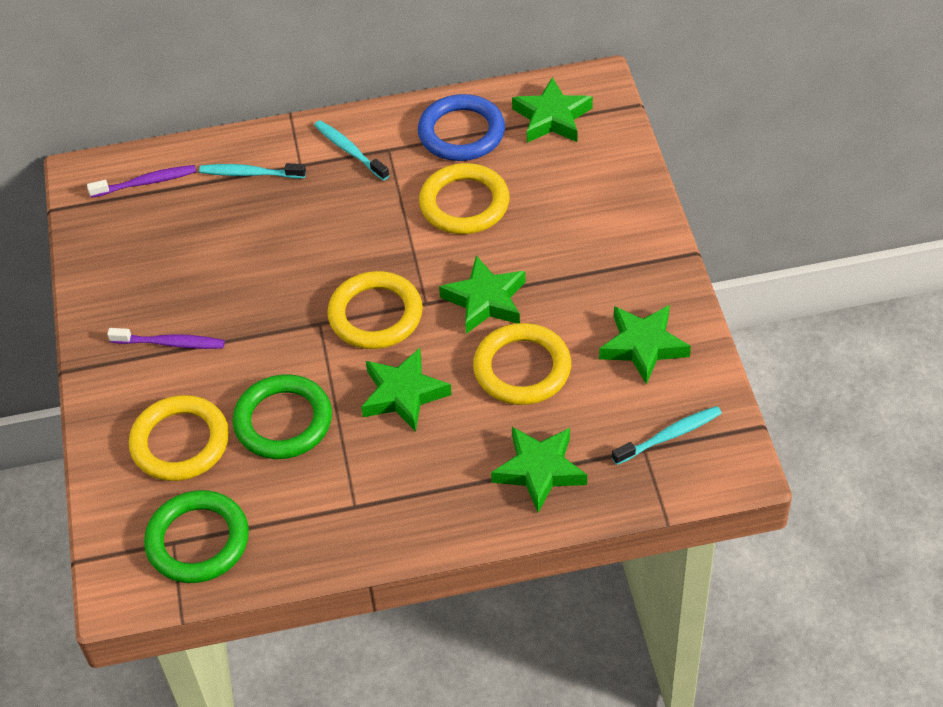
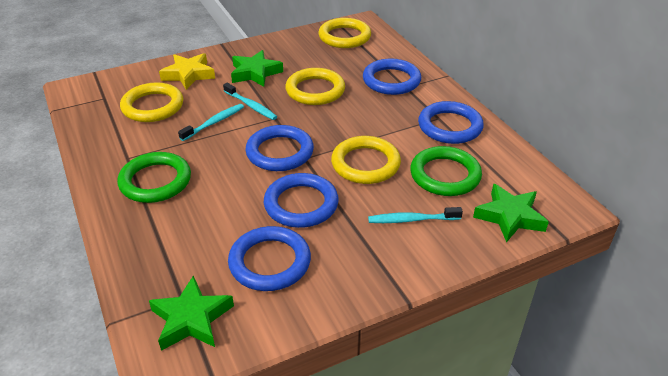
blue ring: 1 -> 5
green star: 5 -> 3
purple toothbrush: 2 -> 0
yellow star: 0 -> 1

